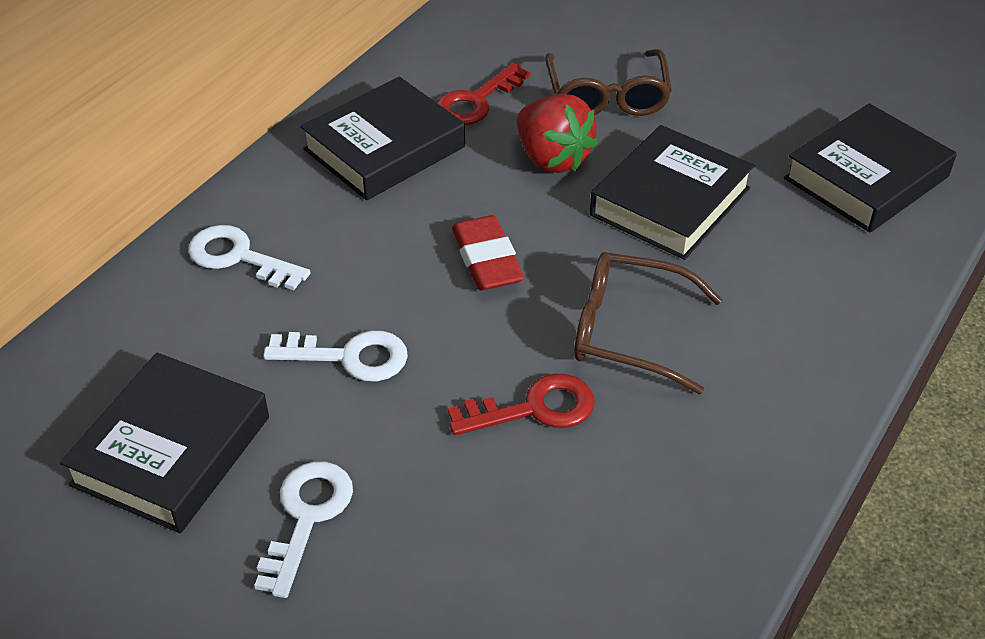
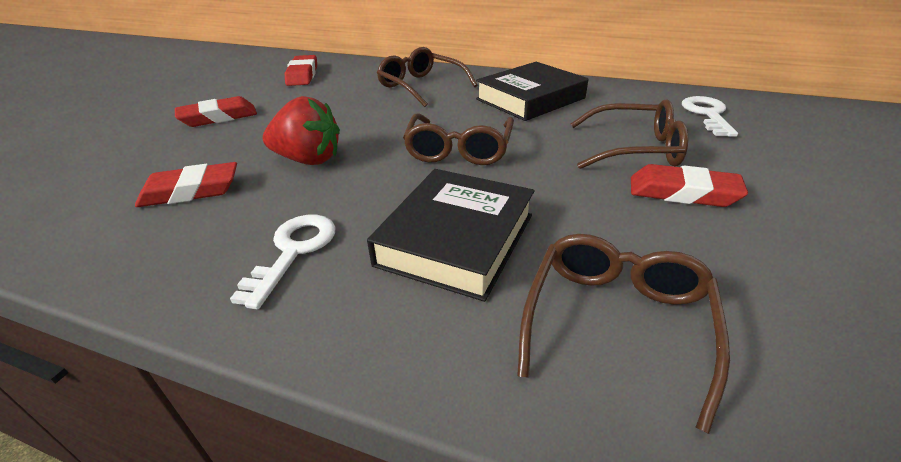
black book: 4 -> 2
brown glasses: 2 -> 4
red eraser: 1 -> 4
red key: 2 -> 0
white key: 3 -> 2

